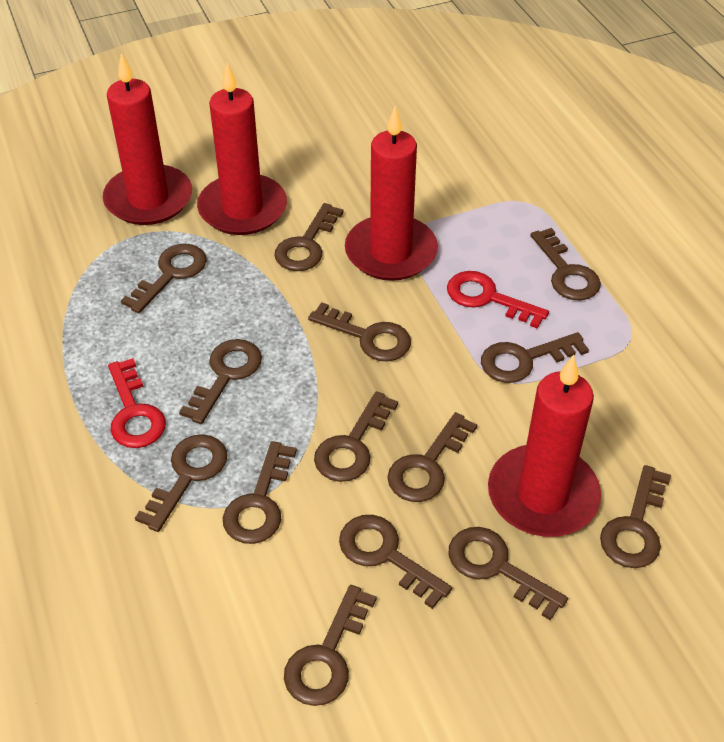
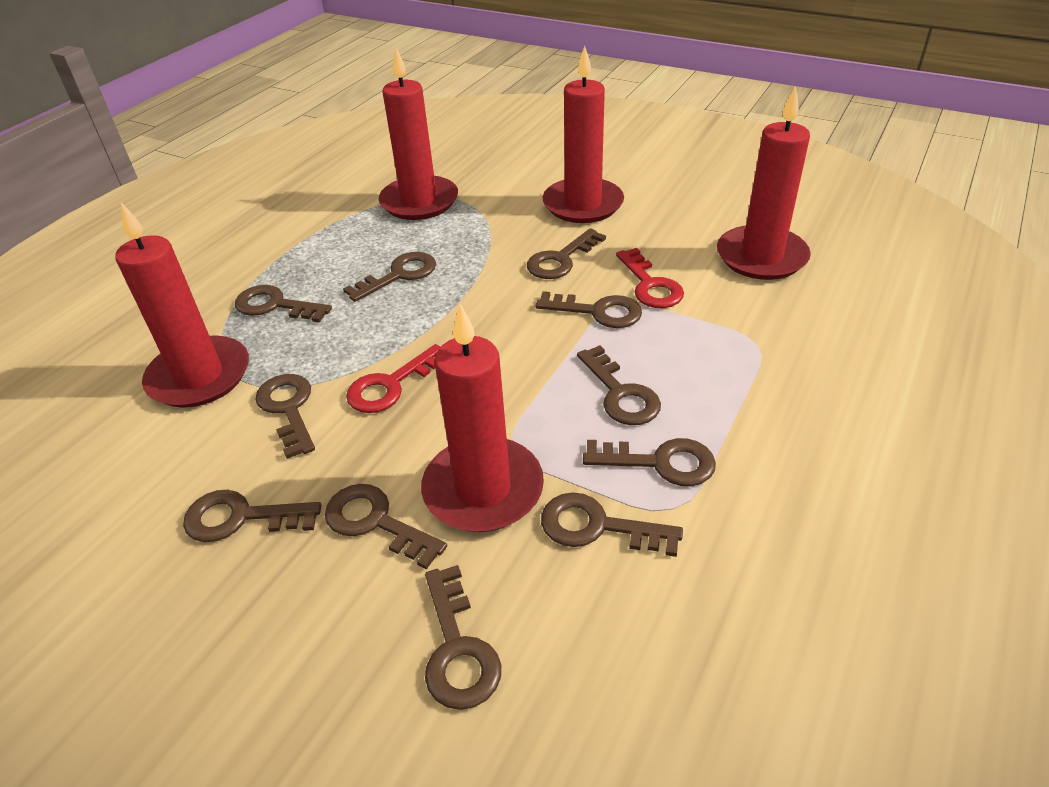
brown key: 14 -> 11
red candle: 4 -> 5

